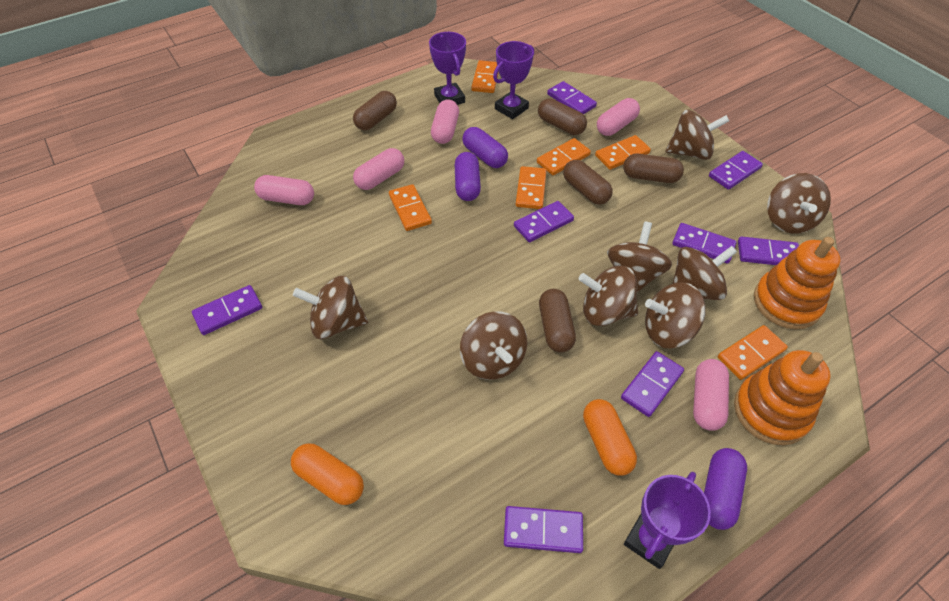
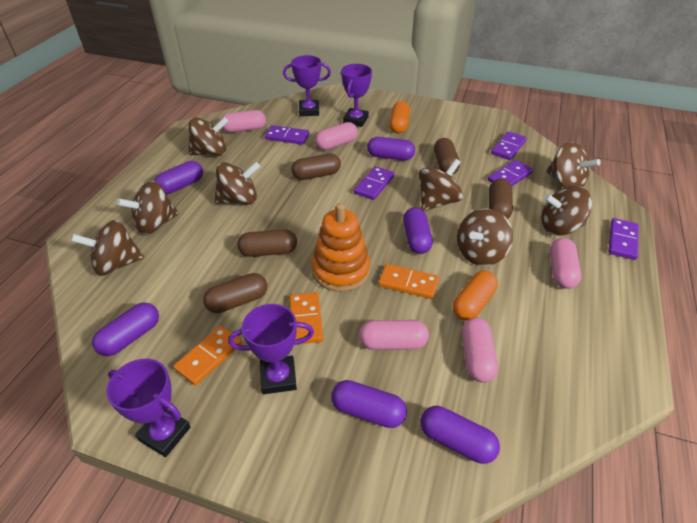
orange domino: 6 -> 3
orange stacking toy: 2 -> 1
purple capsule: 3 -> 6
purple domino: 8 -> 5
purple trophy: 3 -> 4

